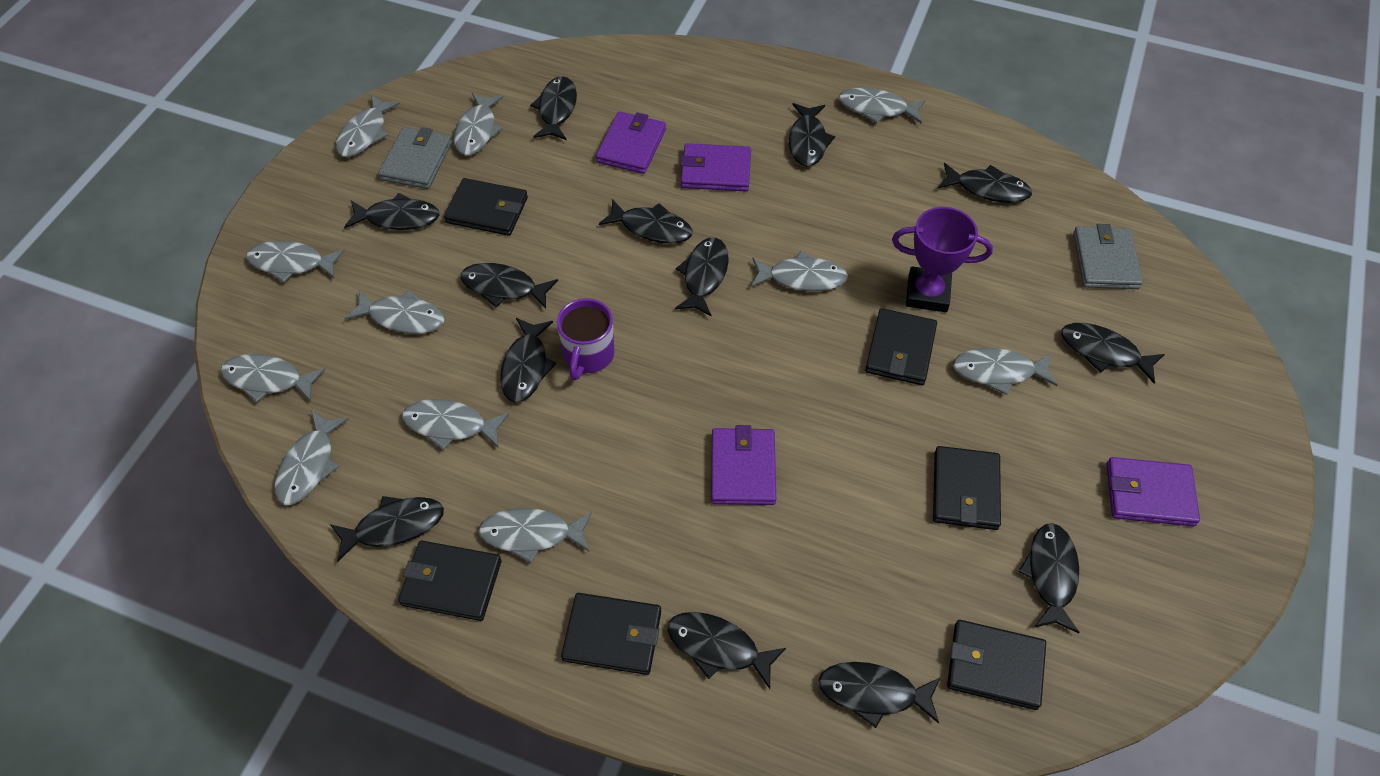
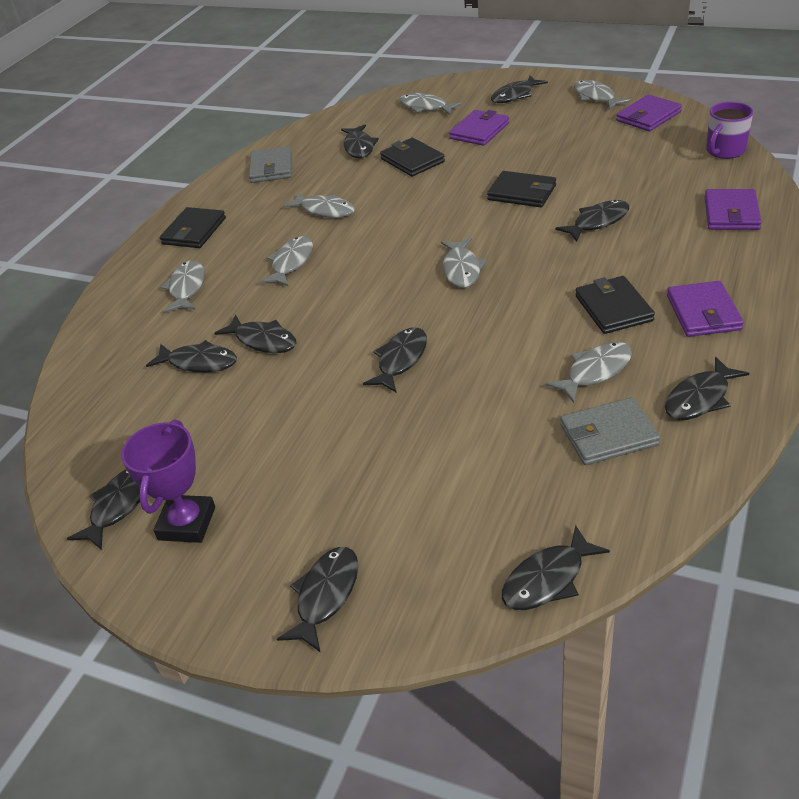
black fish: 13 -> 10
black wallet: 6 -> 4
grey fish: 11 -> 7

